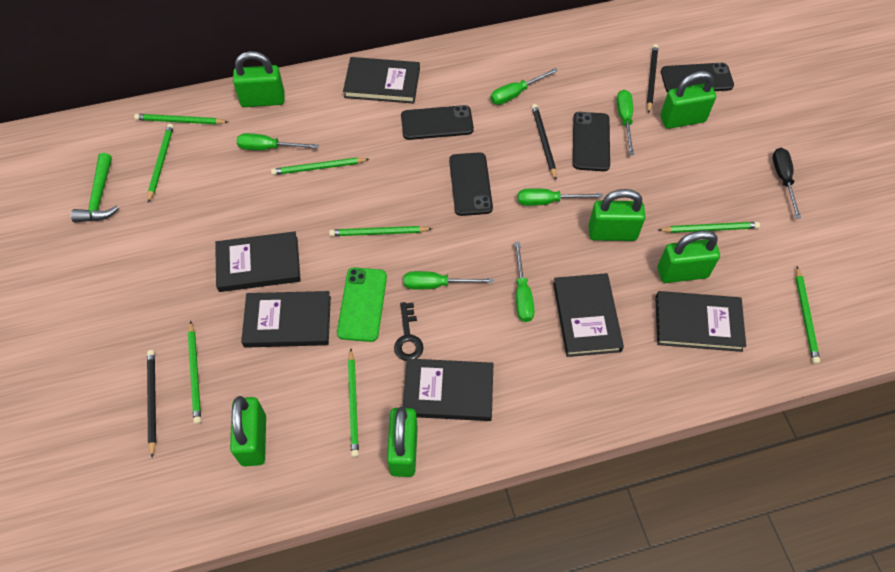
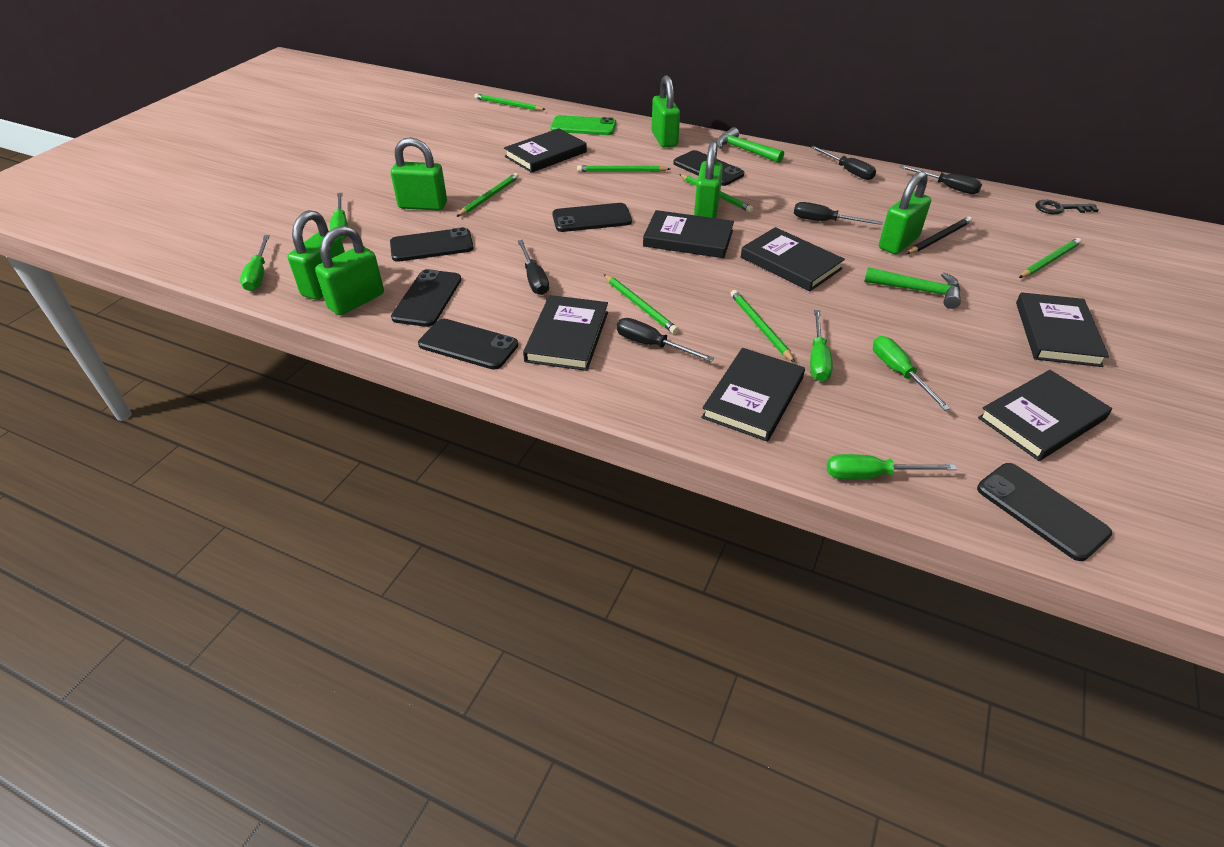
black book: 6 -> 7
black pencil: 3 -> 1
black phone: 4 -> 6
black screwdriver: 1 -> 5
green hammer: 1 -> 2
green pencil: 8 -> 7
green screwdriver: 6 -> 5

